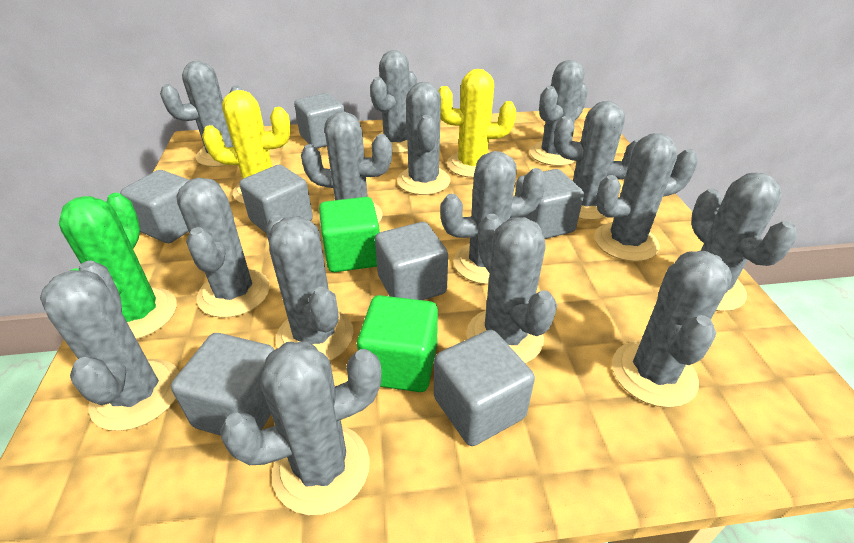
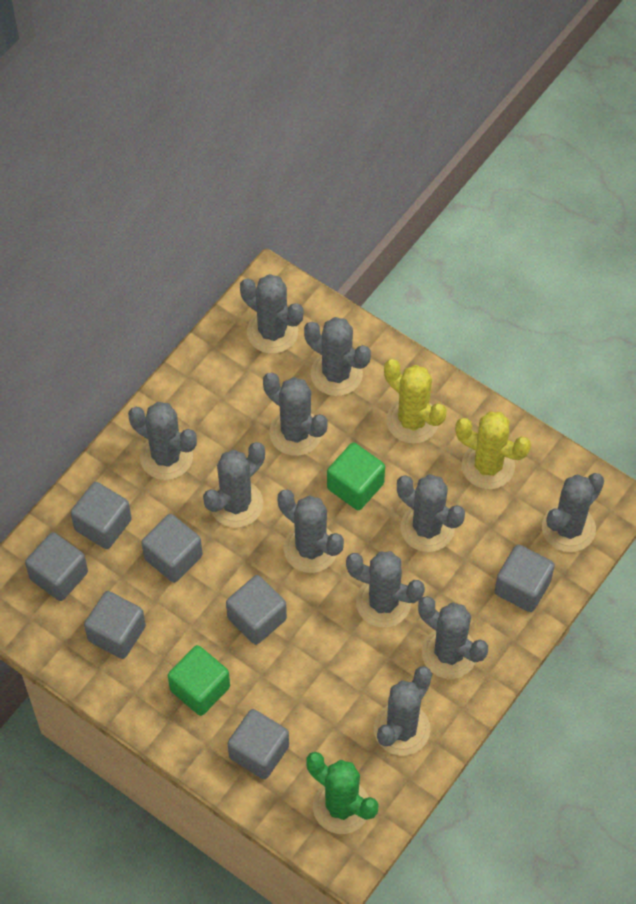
grey cactus: 15 -> 11

